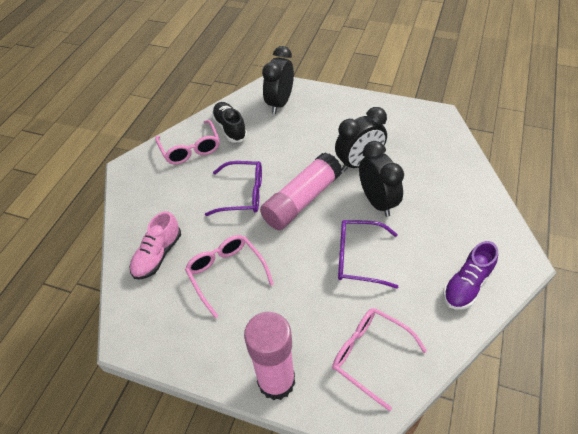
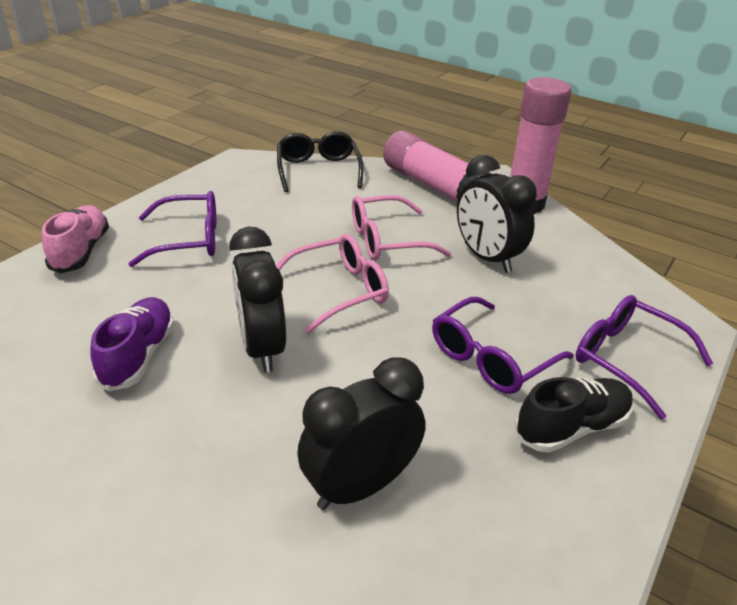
black glasses: 0 -> 1
pink glasses: 3 -> 2
purple glasses: 2 -> 3

